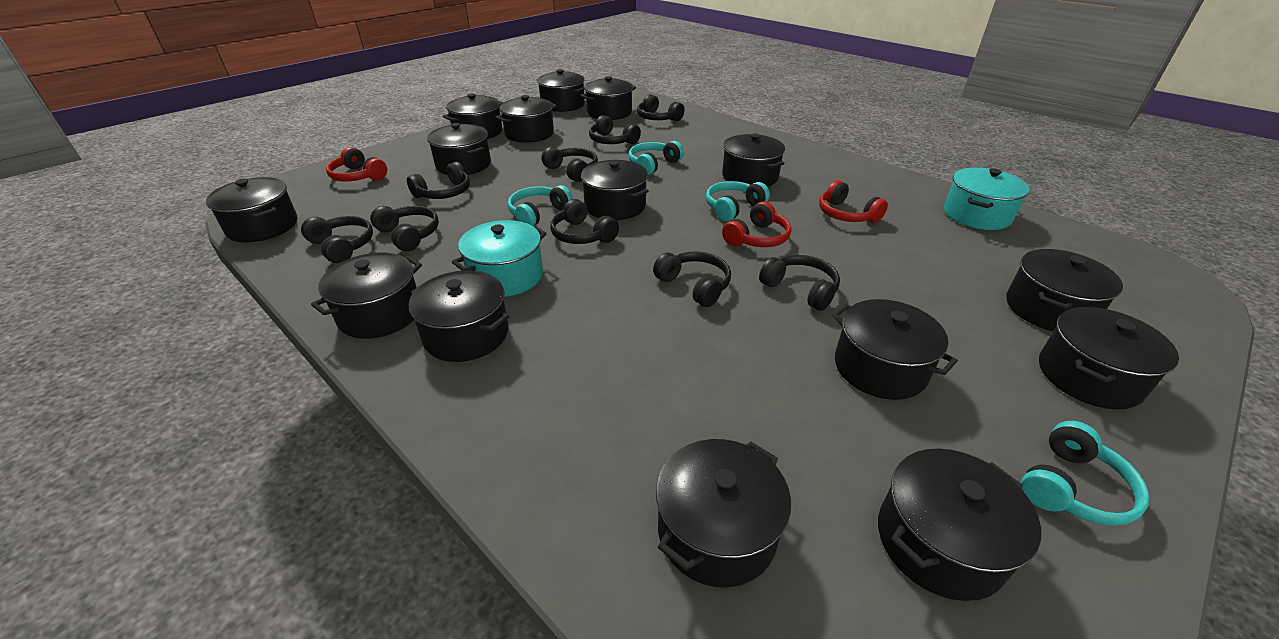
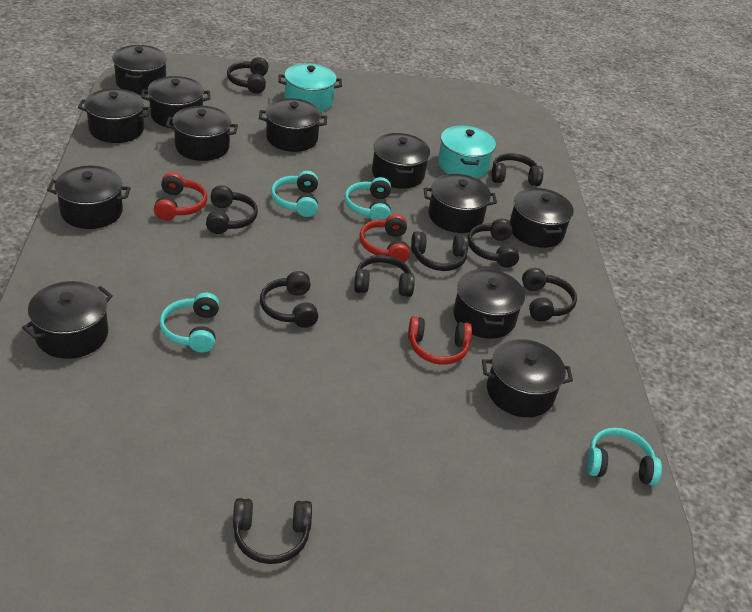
black pot: 15 -> 12

